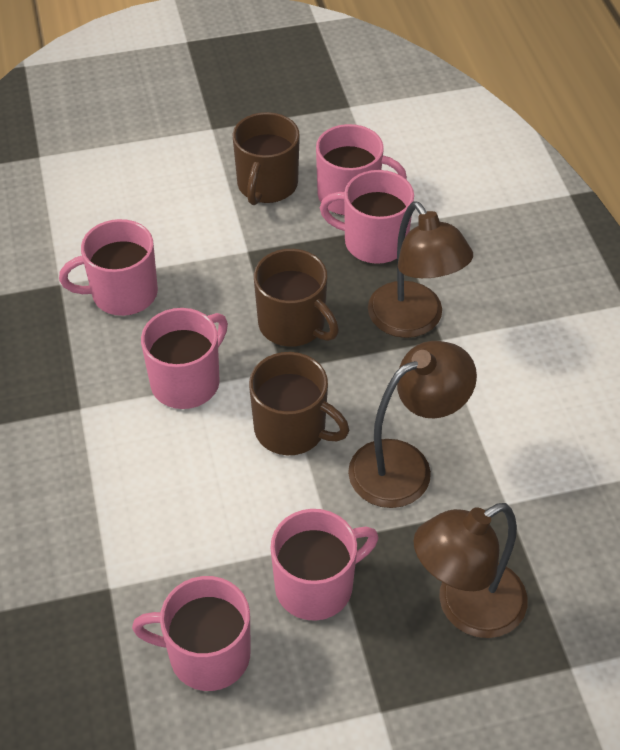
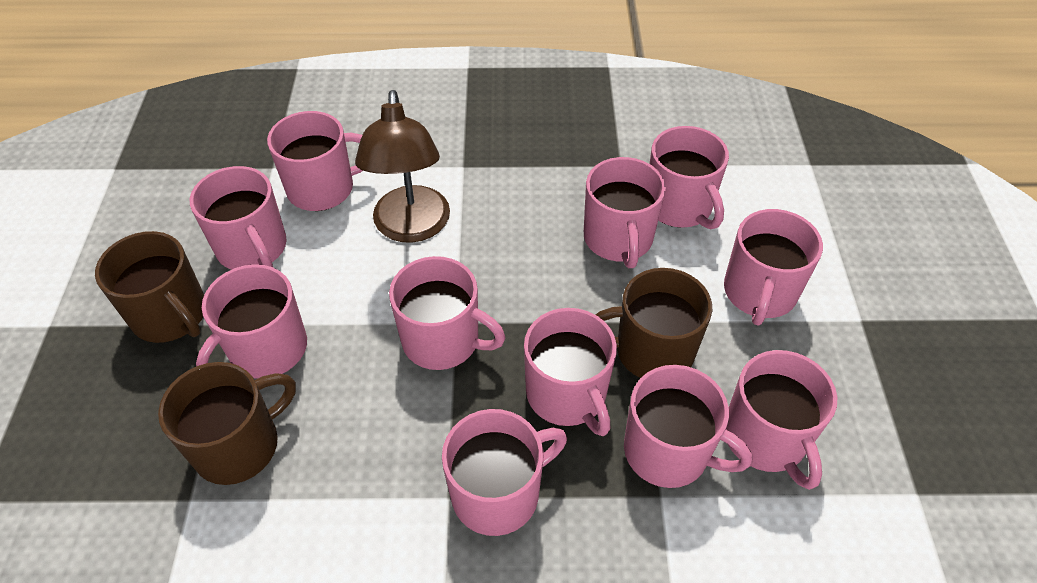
brown lamp: 3 -> 1
pink mug: 6 -> 11

